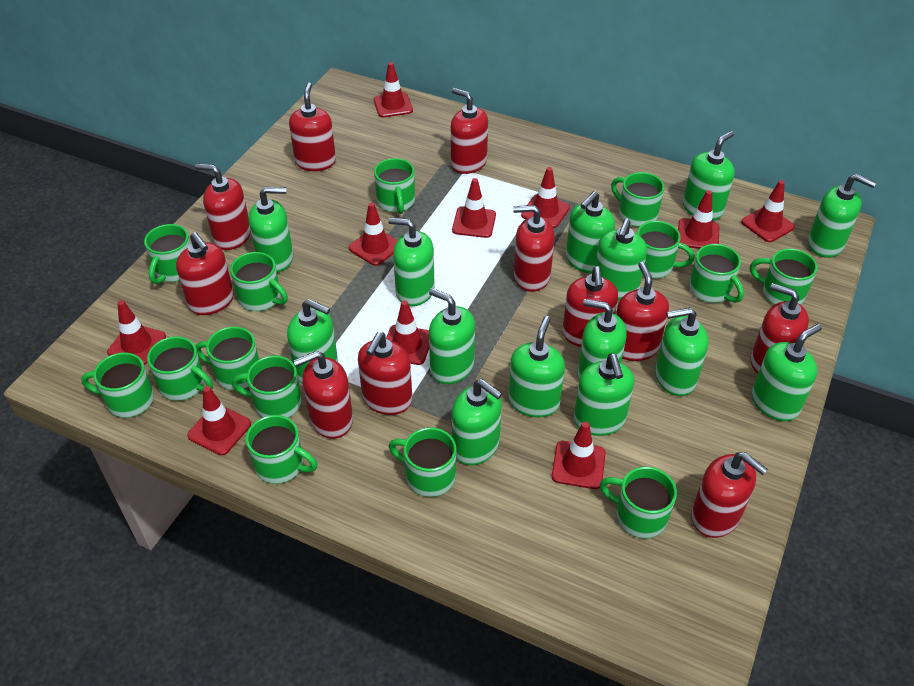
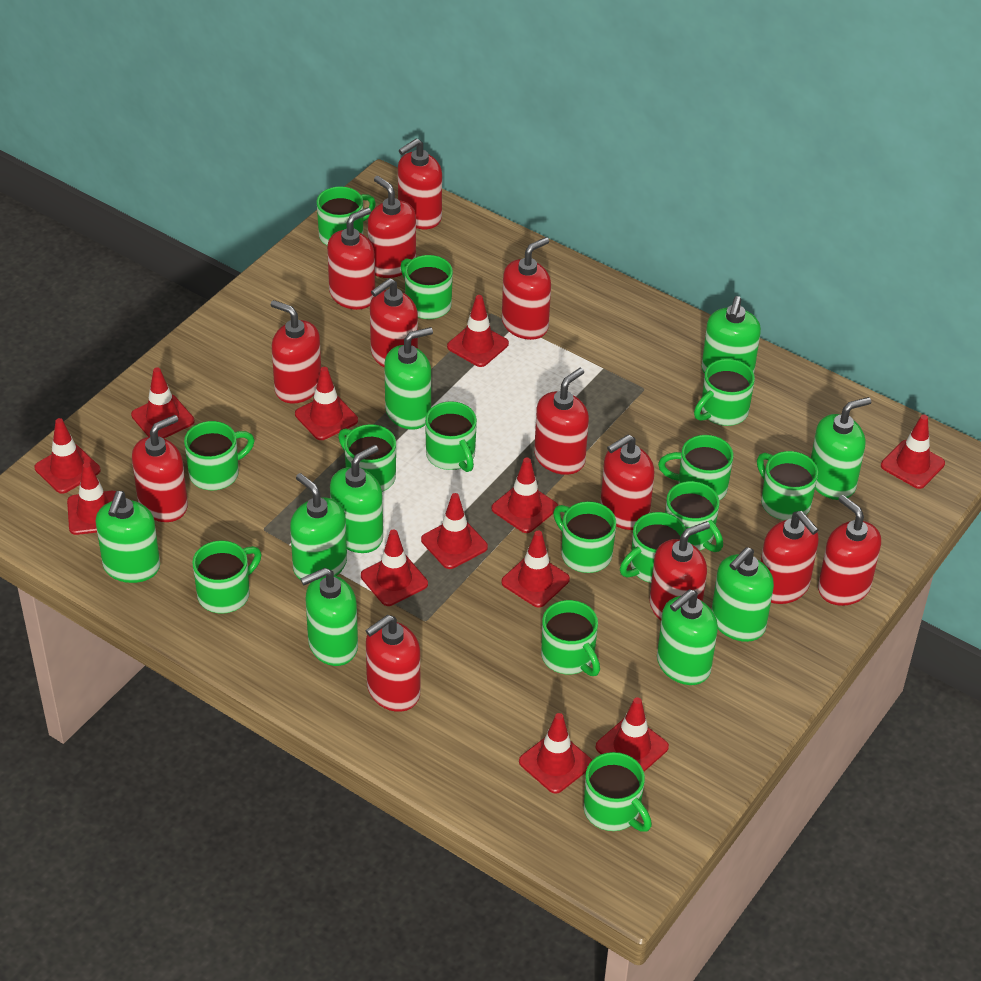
green soap dispenser: 14 -> 9
red soap dispenser: 11 -> 13
red traffic cone: 10 -> 12

